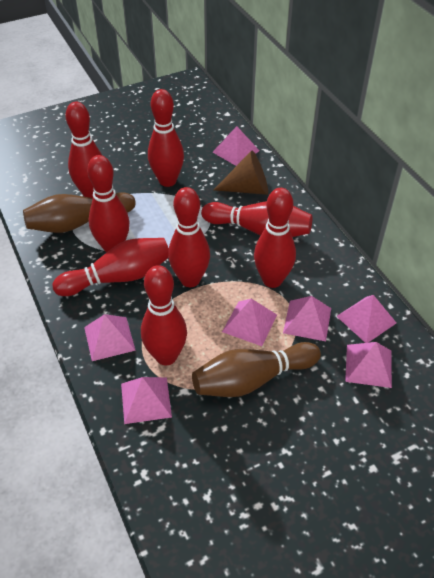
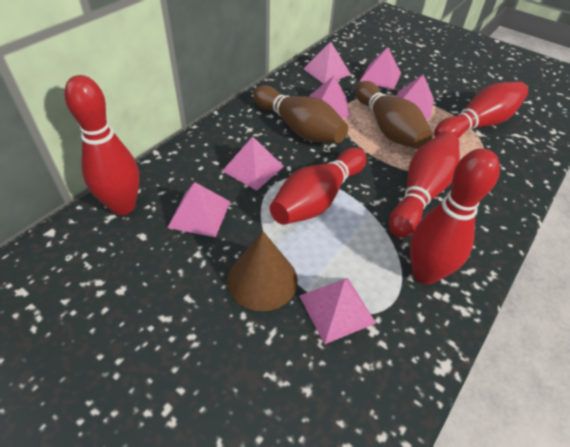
red bowling pin: 8 -> 5

